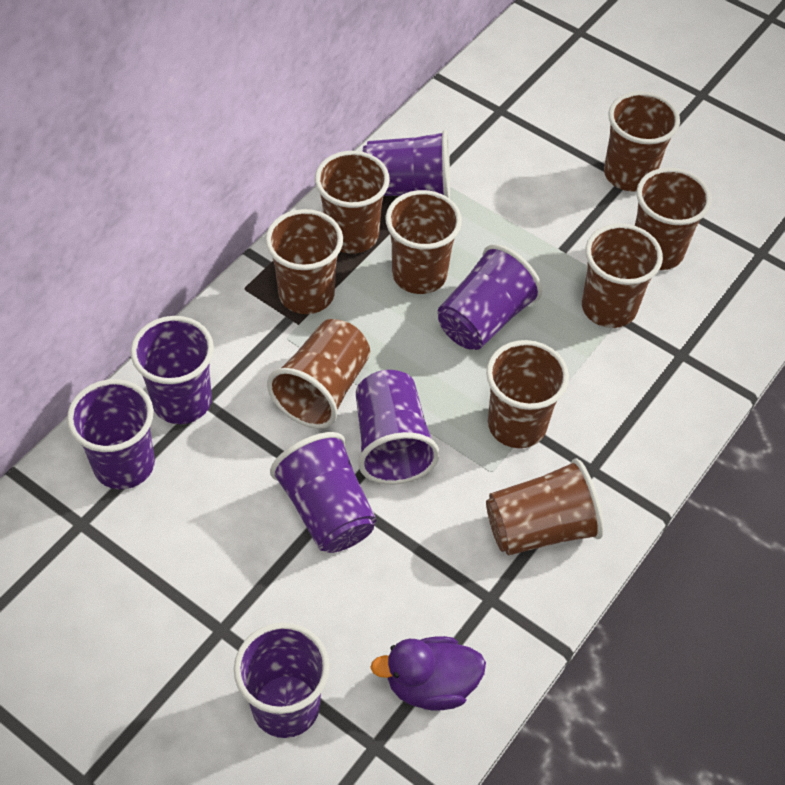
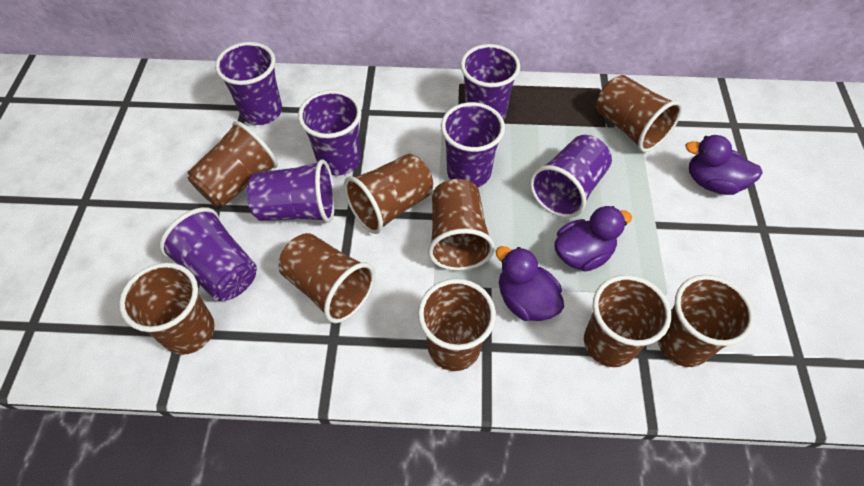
purple duck: 1 -> 3

